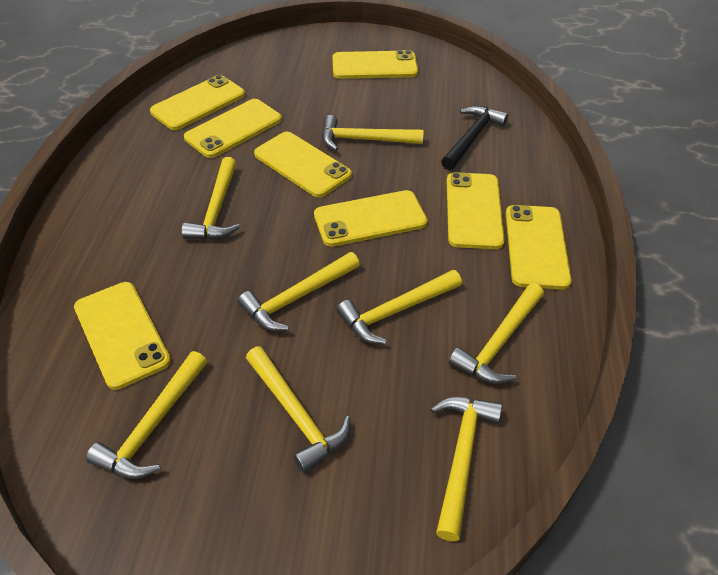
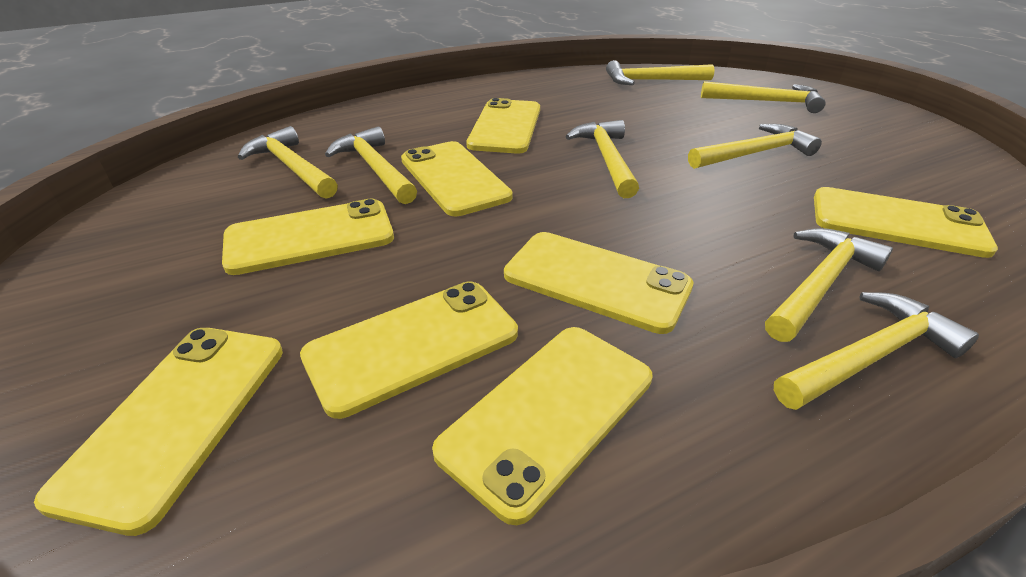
black hammer: 1 -> 0

